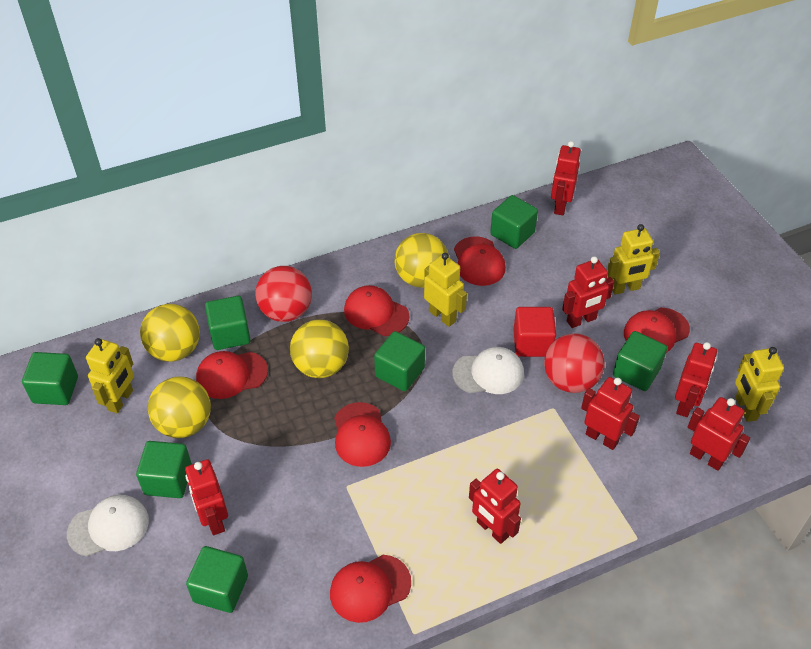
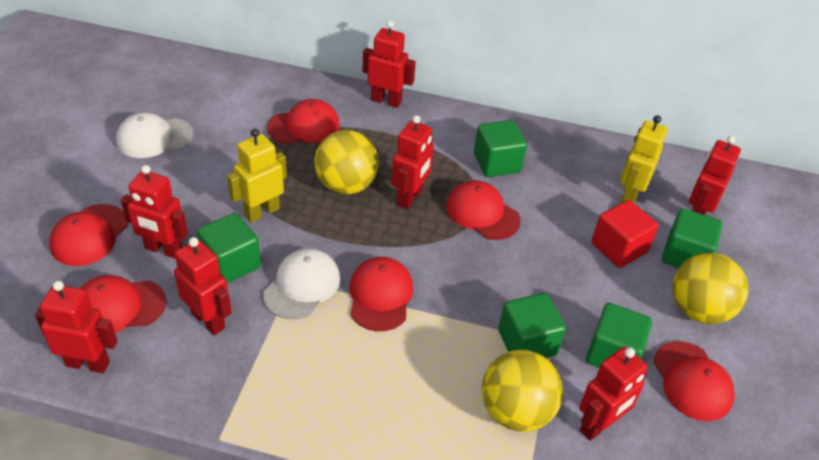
green cube: 7 -> 5
red ball: 2 -> 0
yellow ball: 4 -> 3
yellow robot: 4 -> 2

